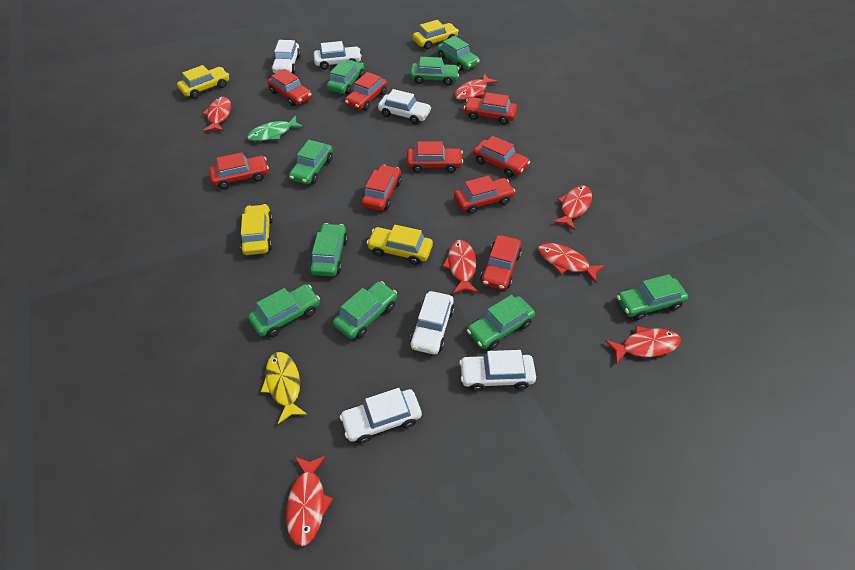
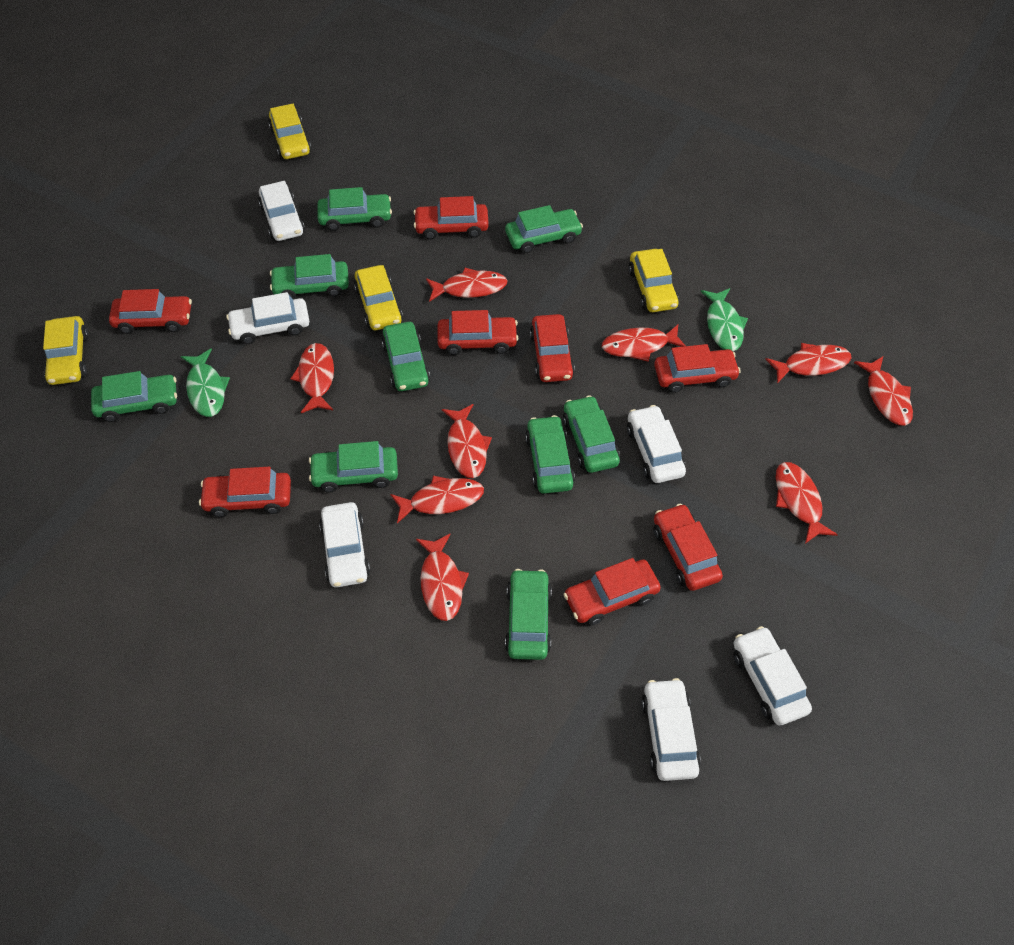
green fish: 1 -> 2
red car: 9 -> 8
red fish: 7 -> 9
yellow fish: 1 -> 0

